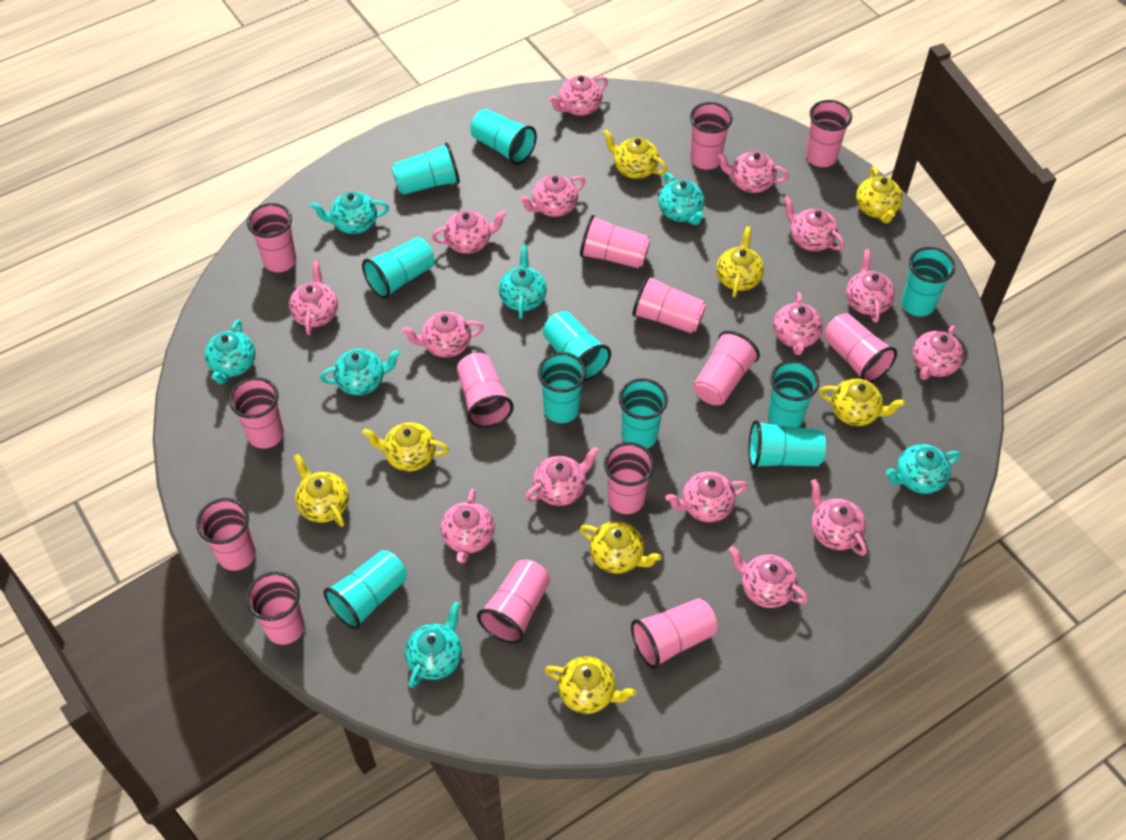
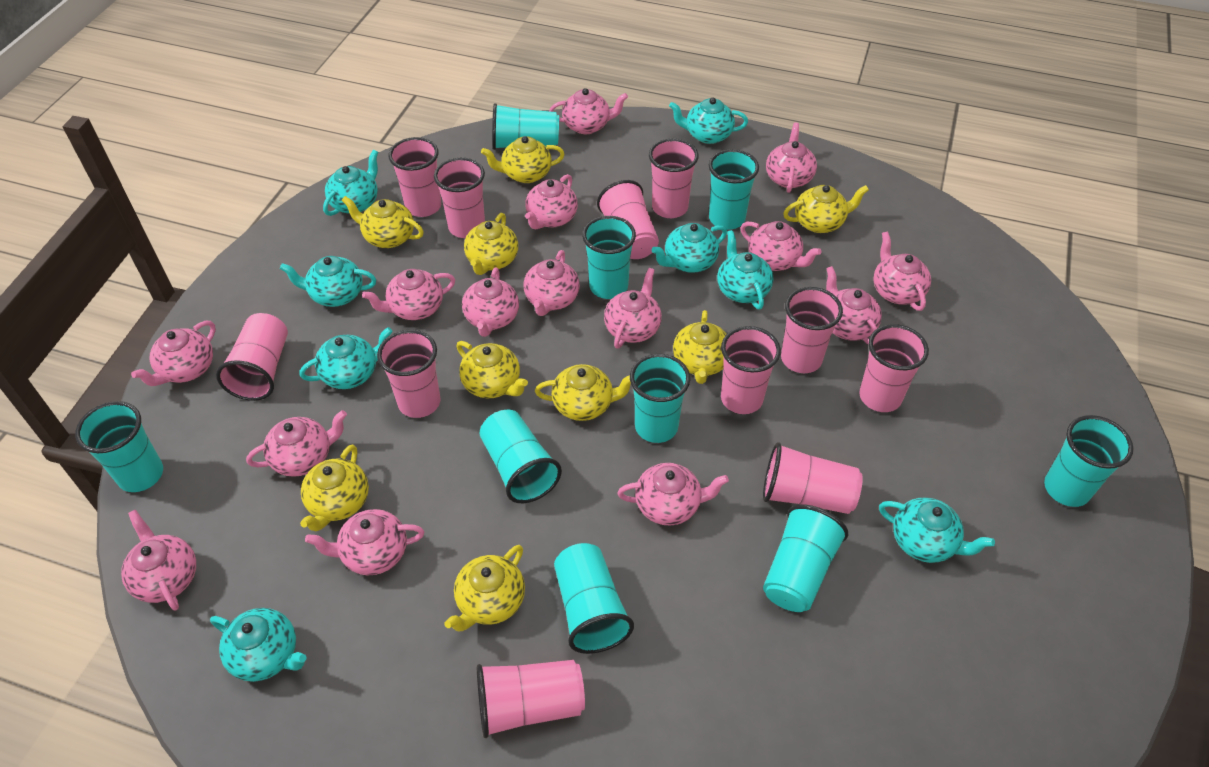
pink cup: 14 -> 11
turquoise cup: 10 -> 9
turquoise teapot: 7 -> 8
yellow teapot: 8 -> 9

